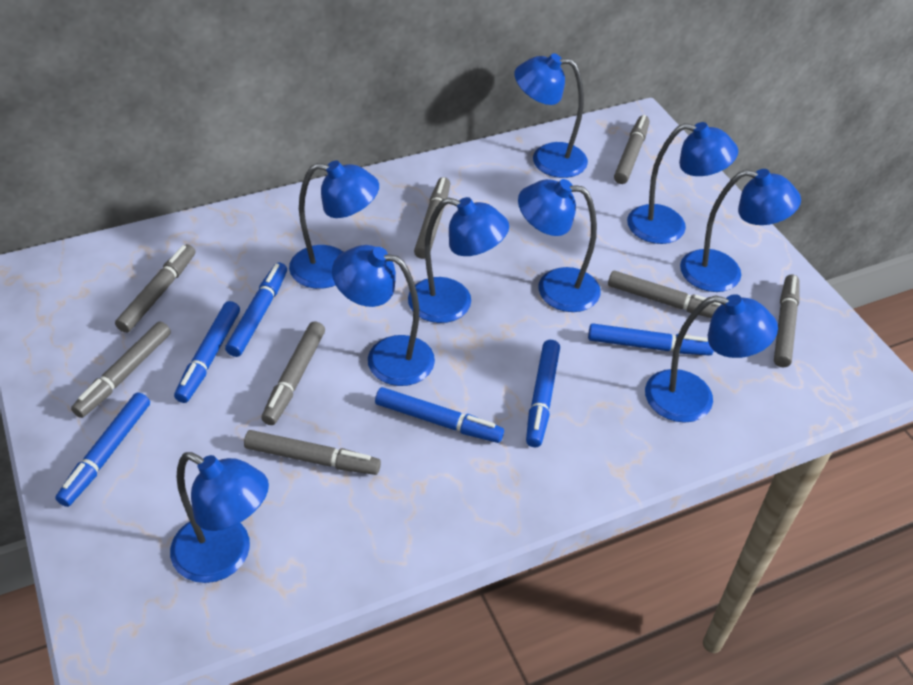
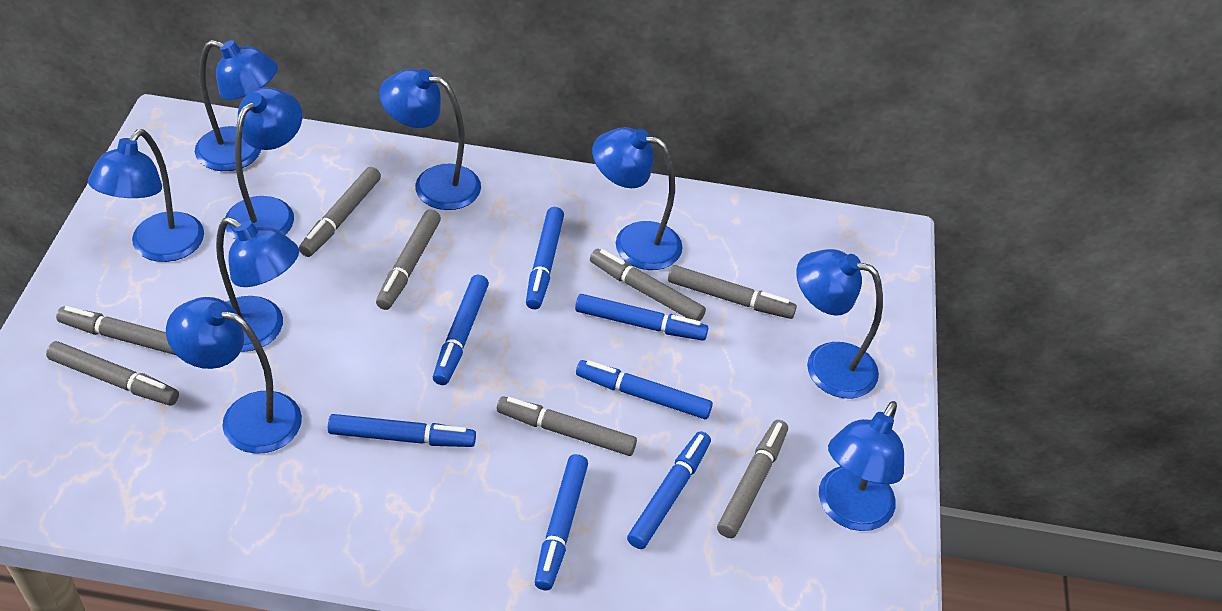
blue marker: 6 -> 7

